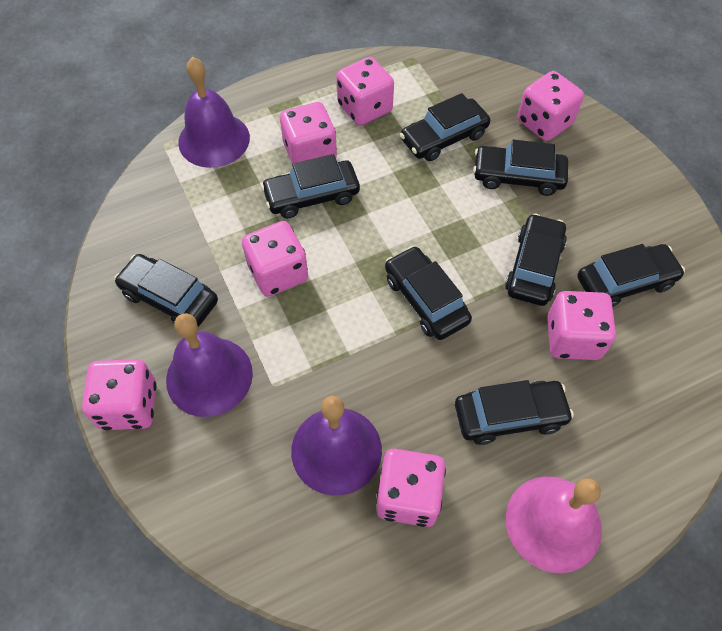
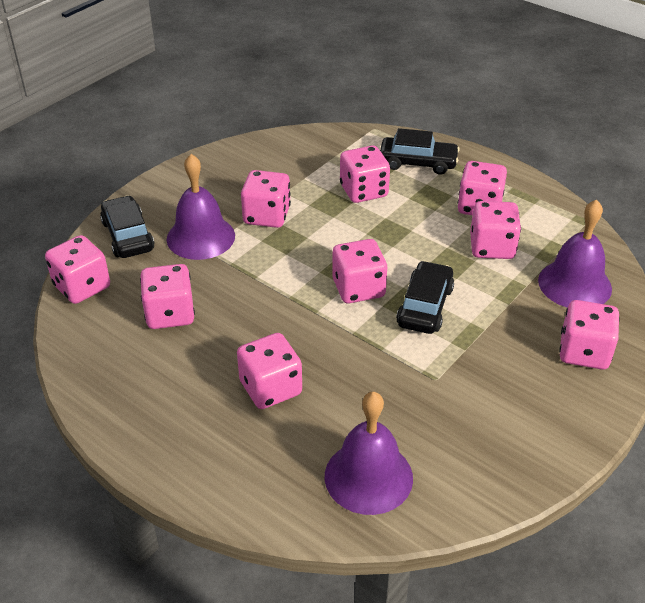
black car: 8 -> 3
pink bell: 1 -> 0
pink dice: 7 -> 9

